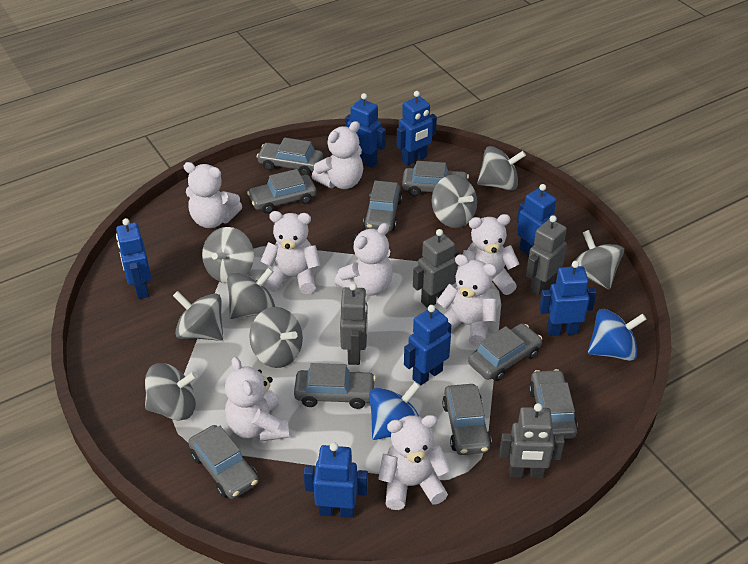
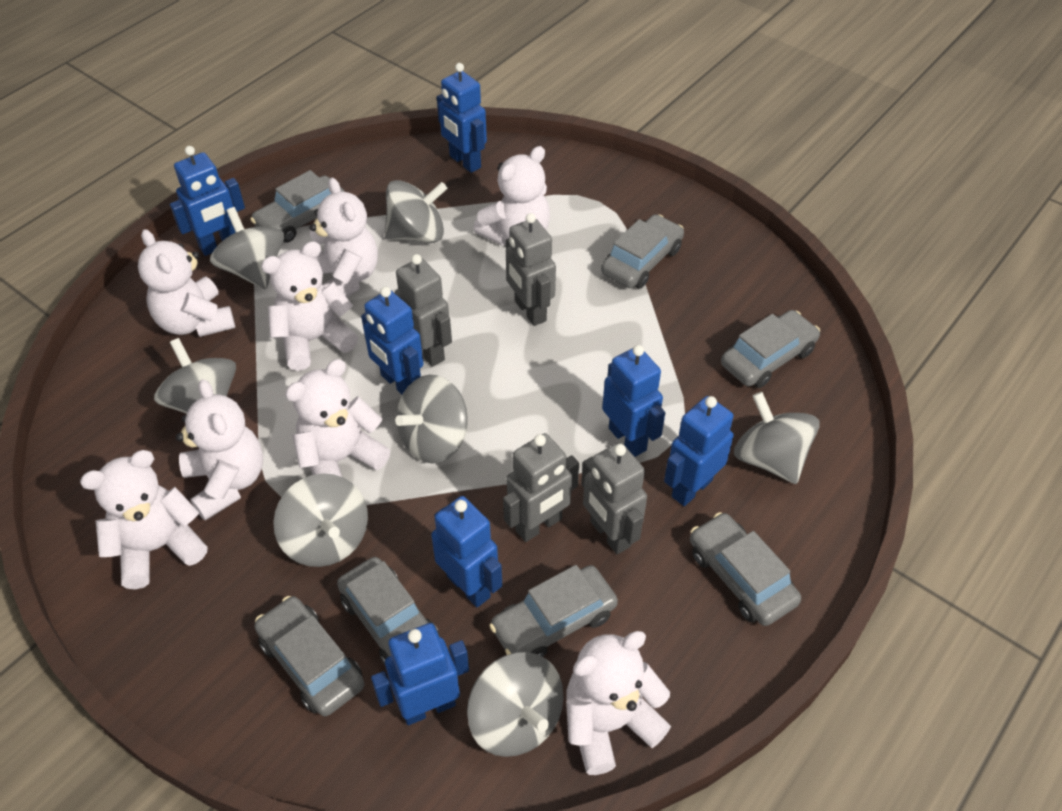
blue spinning top: 2 -> 0
grey car: 9 -> 7
grey spinning top: 8 -> 7

